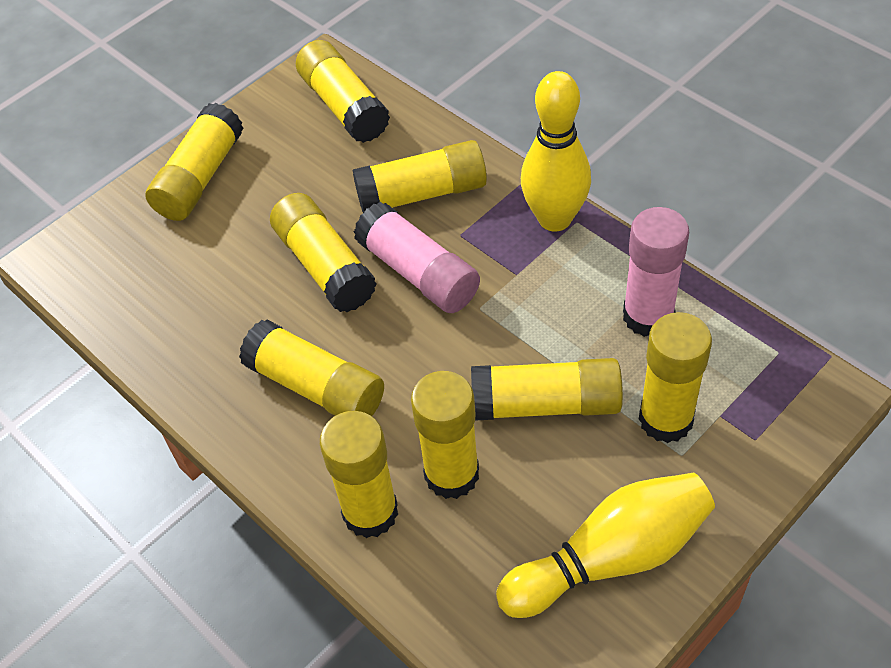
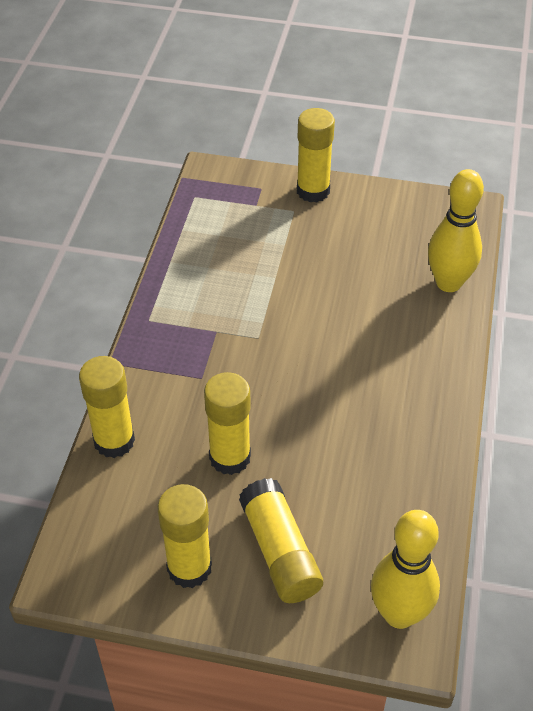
pink glue stick: 2 -> 0
yellow glue stick: 9 -> 5

